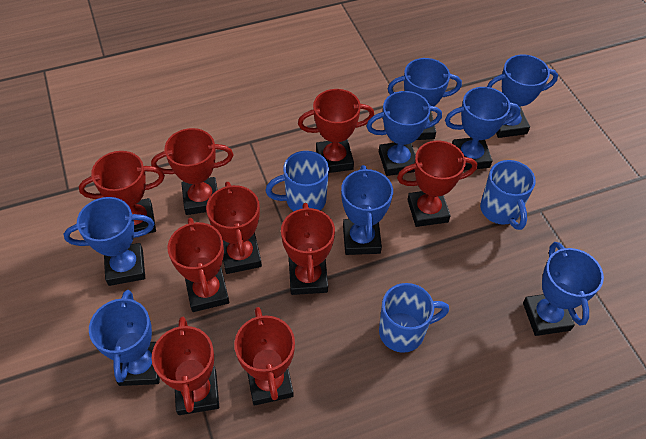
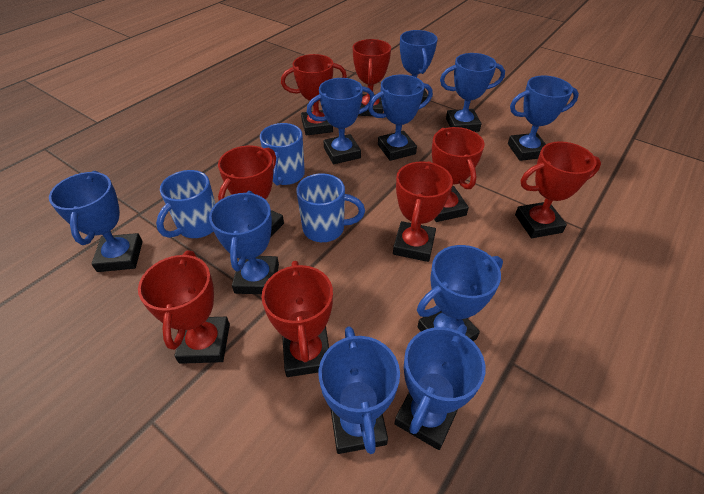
blue trophy: 8 -> 10
red trophy: 9 -> 8

